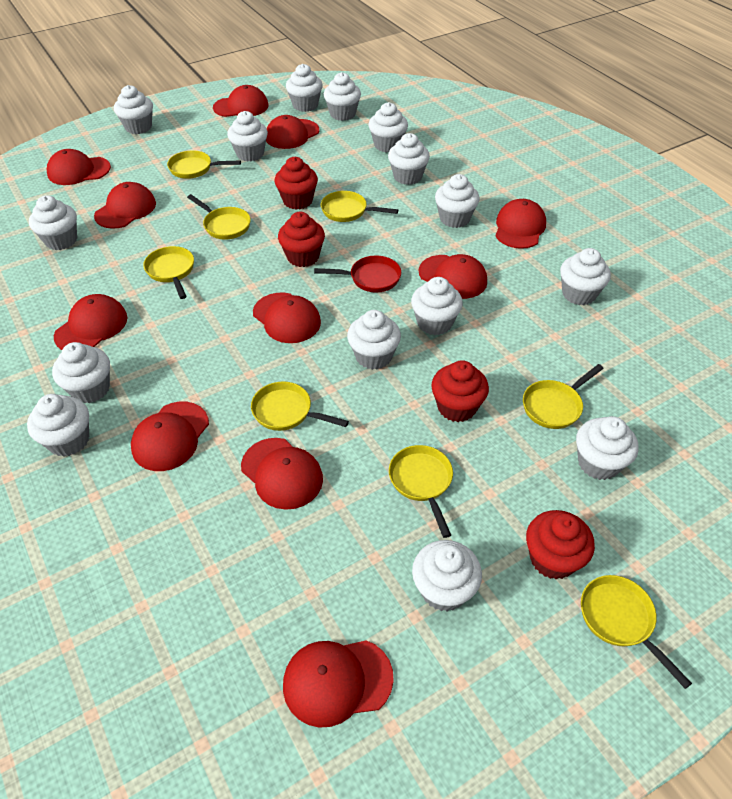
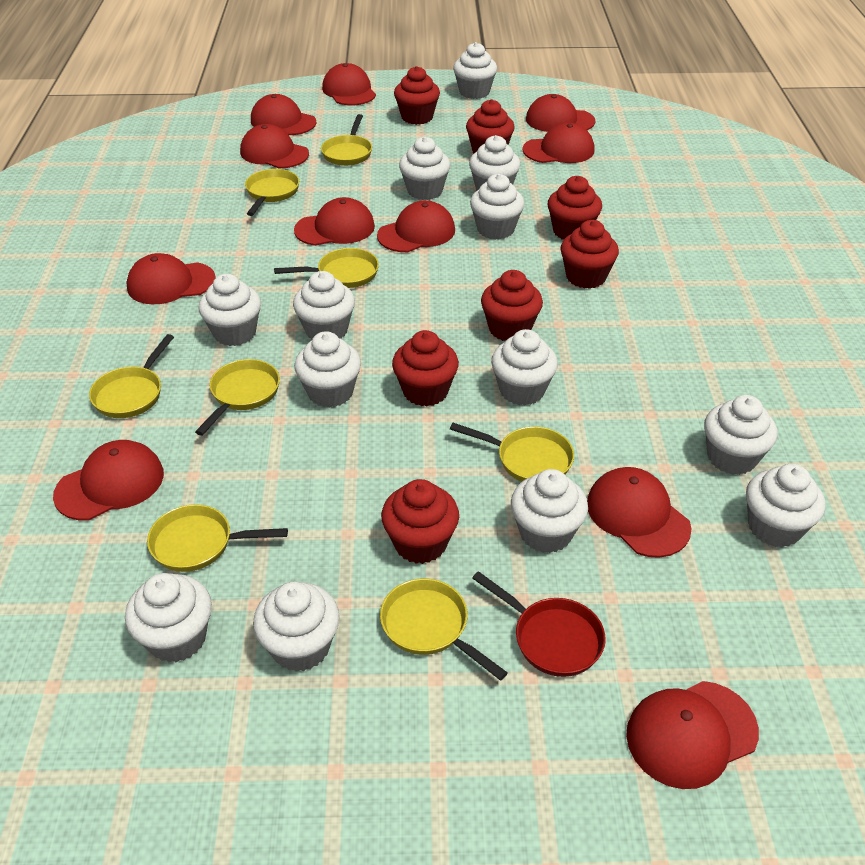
red cupcake: 4 -> 7
white cupcake: 15 -> 13

